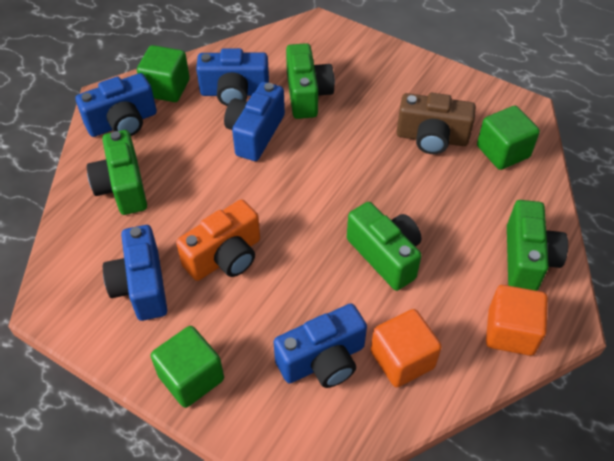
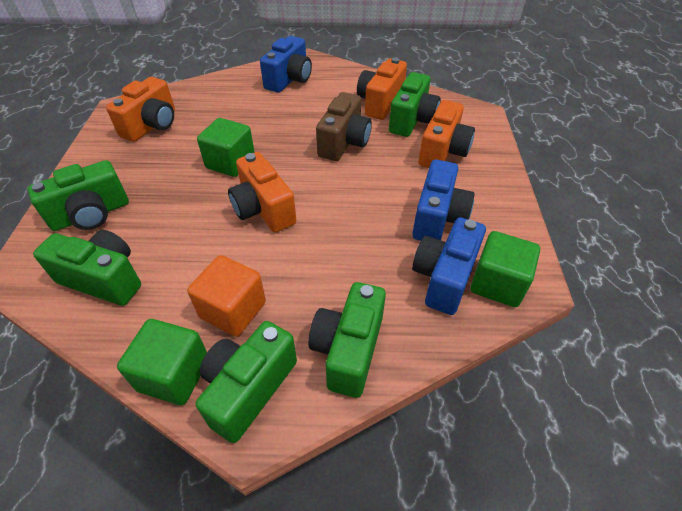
blue camera: 5 -> 3
green camera: 4 -> 5
orange camera: 1 -> 4
orange cube: 2 -> 1

